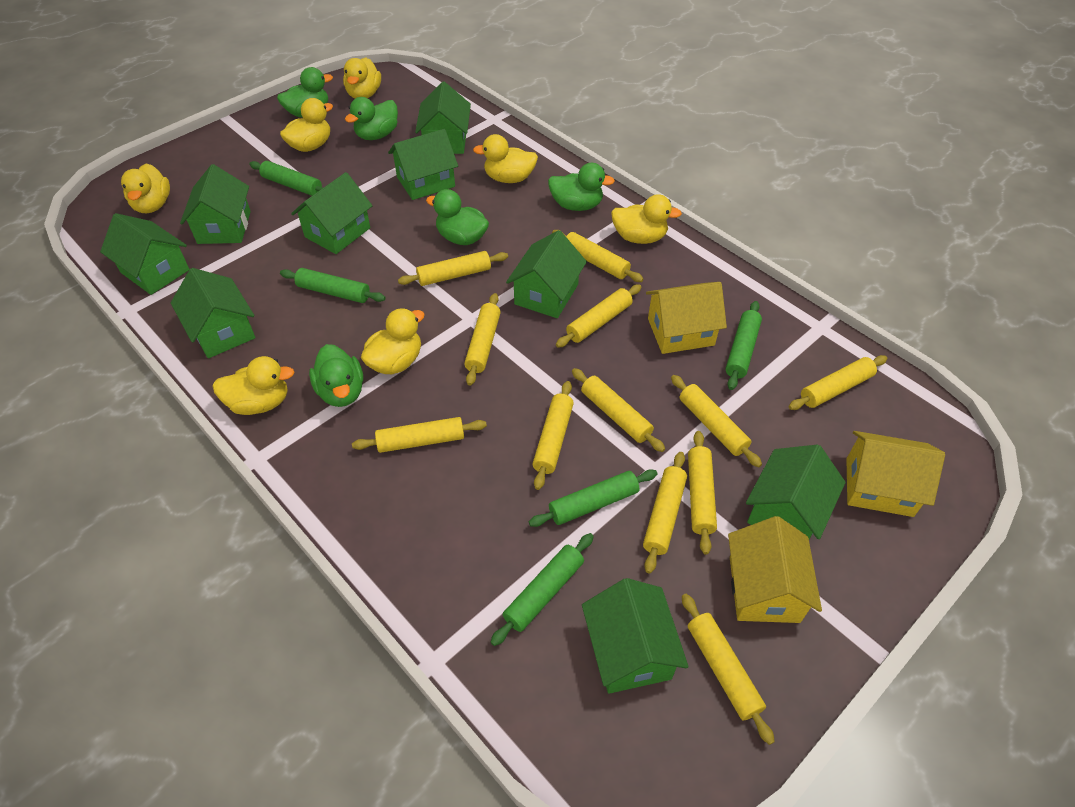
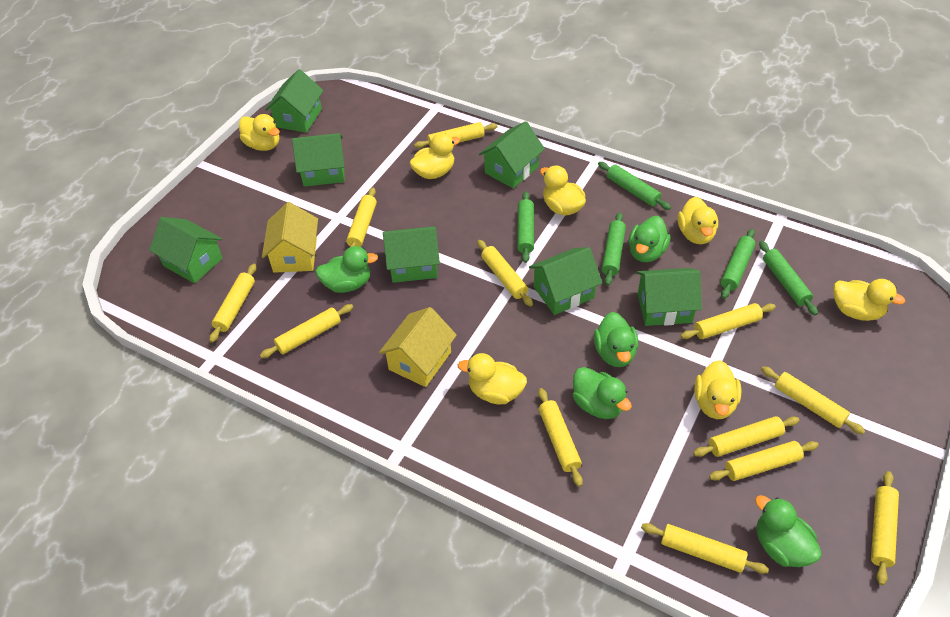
green house: 9 -> 7
yellow house: 3 -> 2

